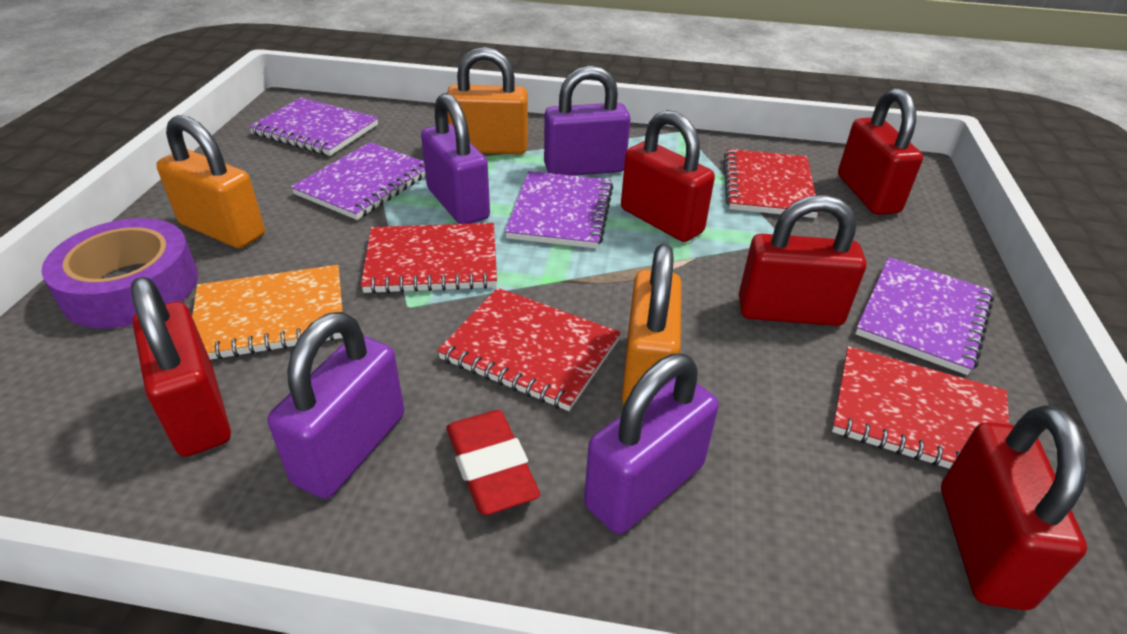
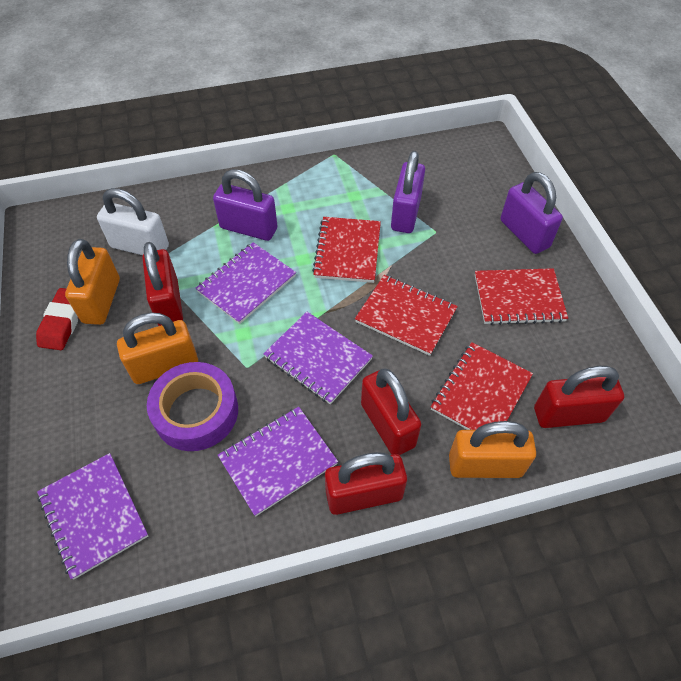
orange notebook: 1 -> 0
purple padlock: 4 -> 3
red padlock: 5 -> 4
white padlock: 0 -> 1

